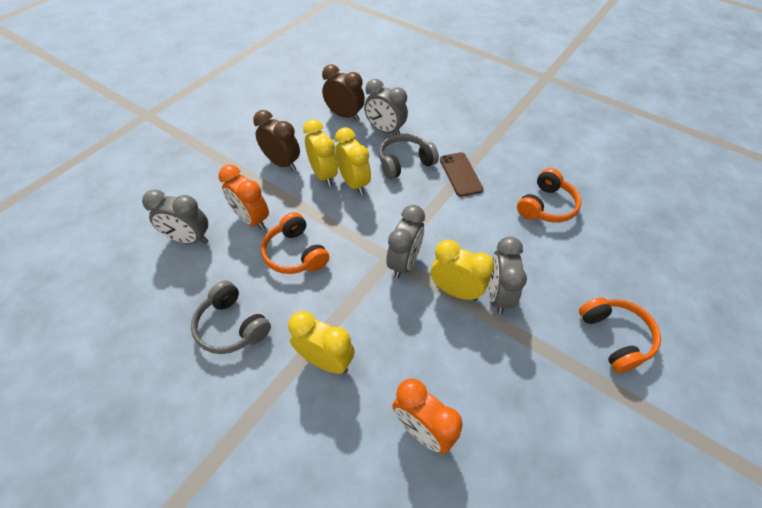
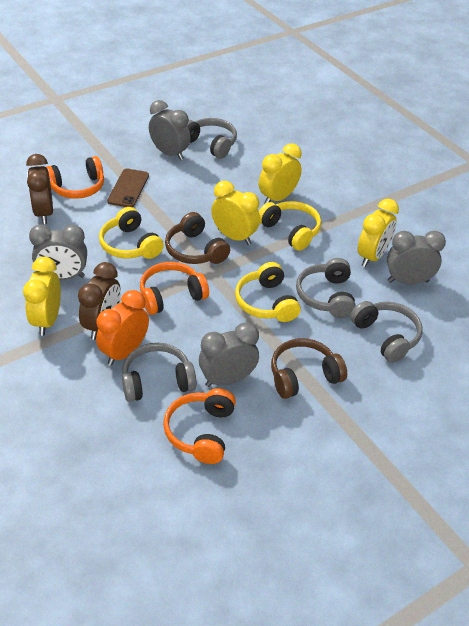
brown headphones: 0 -> 2
grey headphones: 2 -> 4
orange clock: 2 -> 1
yellow headphones: 0 -> 3

